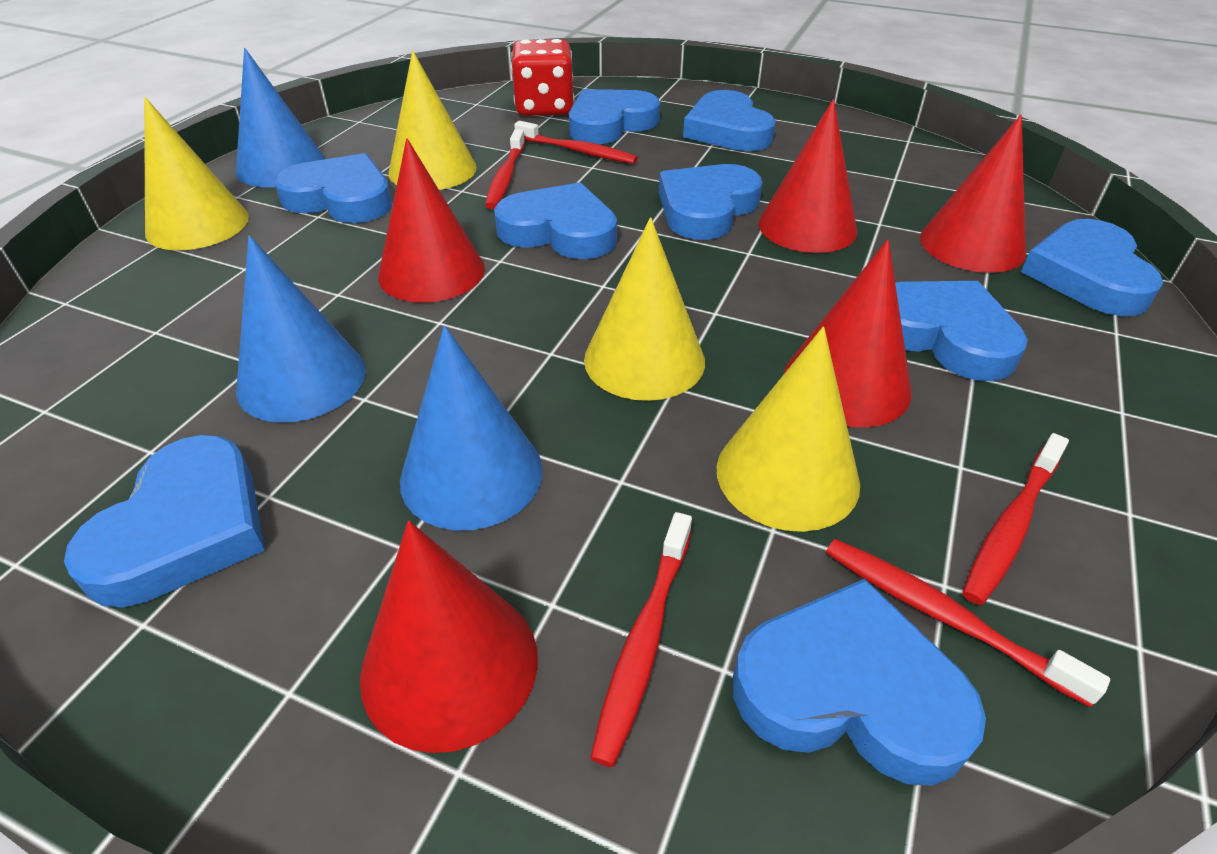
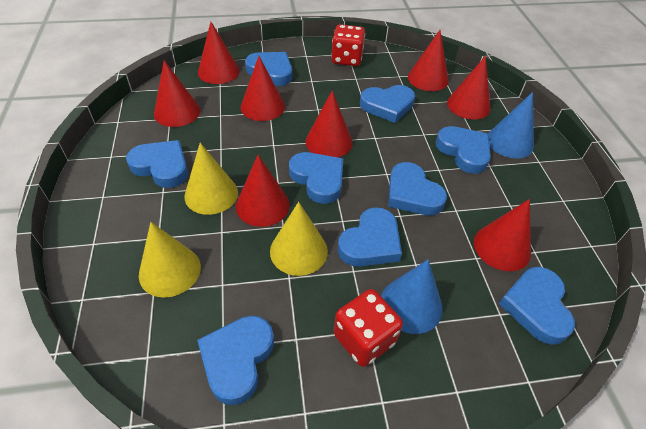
blue cone: 3 -> 2
red cone: 5 -> 8
red dice: 1 -> 2
red toothbrush: 5 -> 0
yellow cone: 4 -> 3

